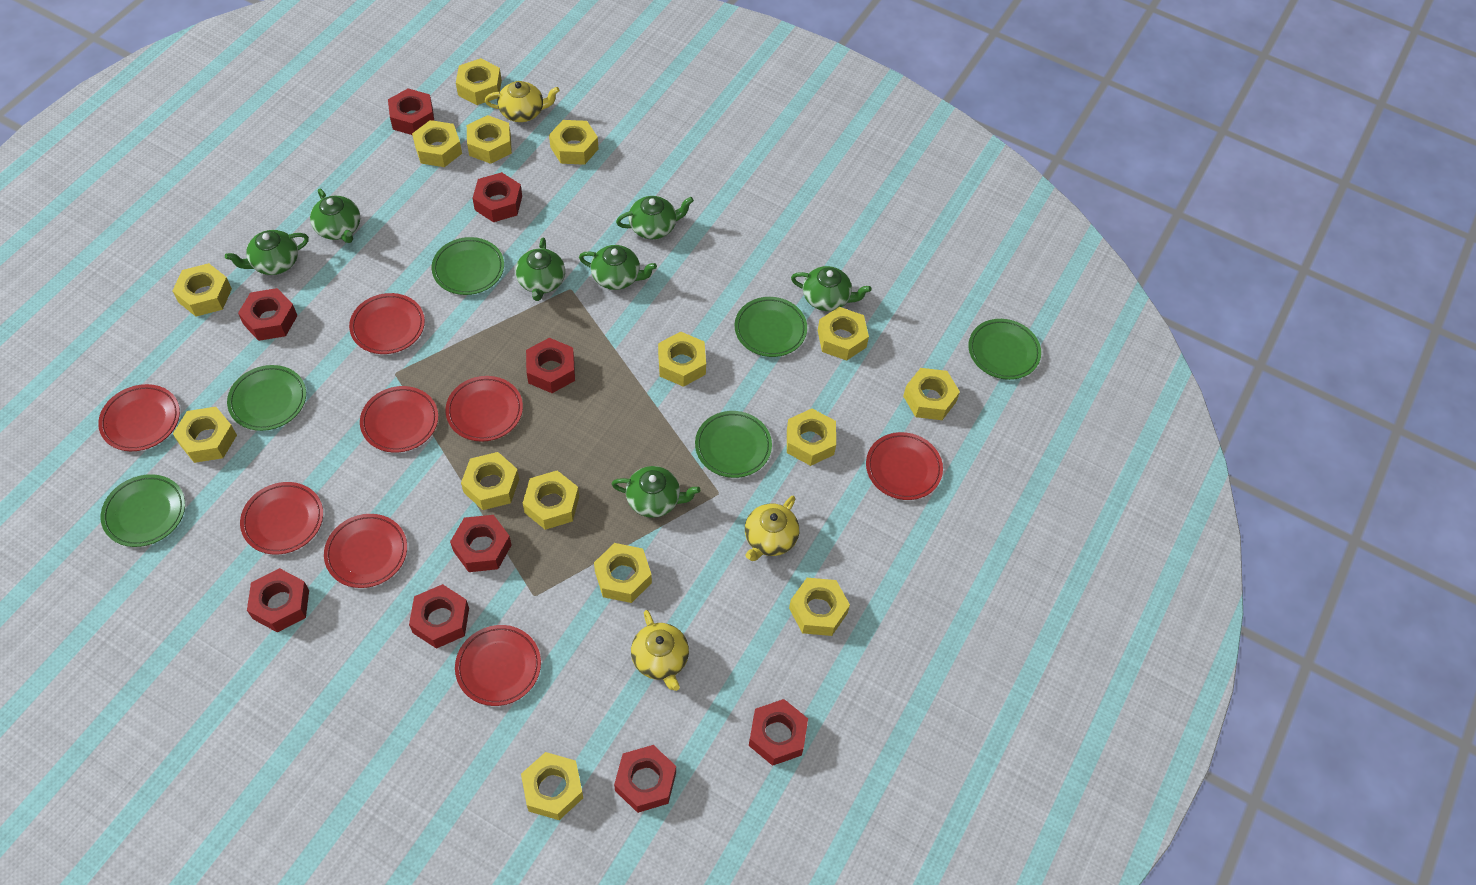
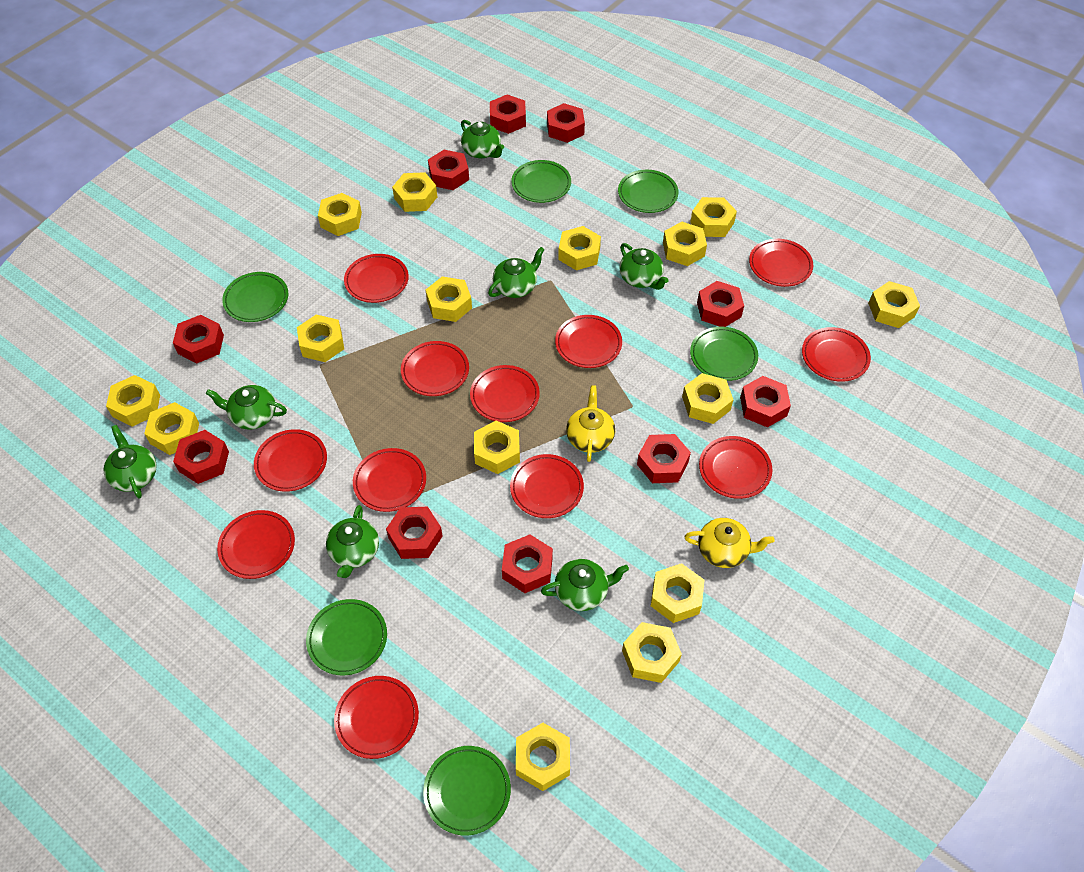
red nut: 9 -> 10
red plate: 8 -> 12
yellow teapot: 3 -> 2

